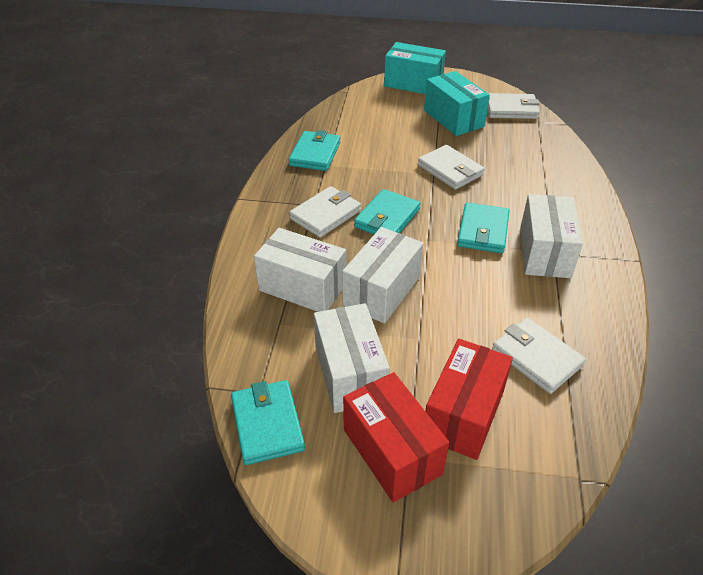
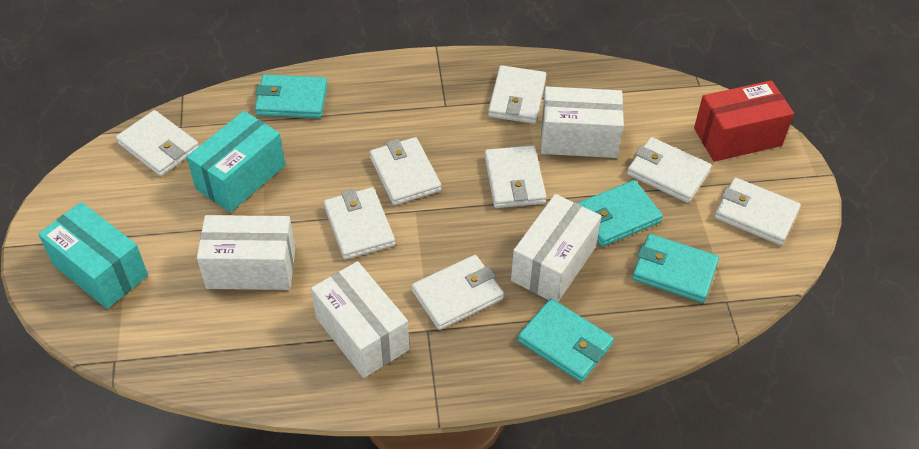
red box: 2 -> 1
white wallet: 4 -> 8

